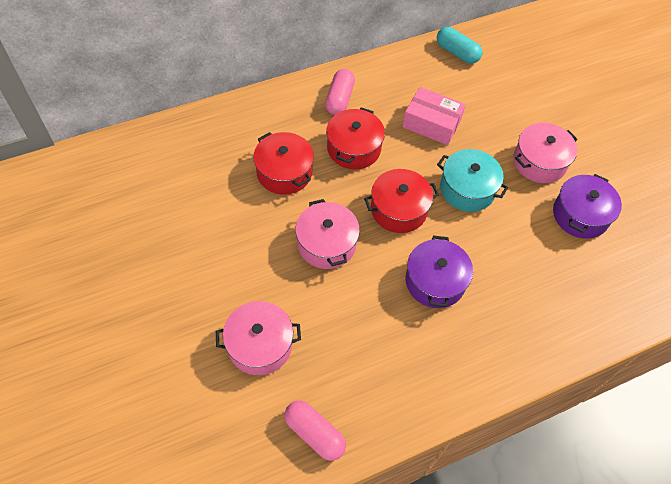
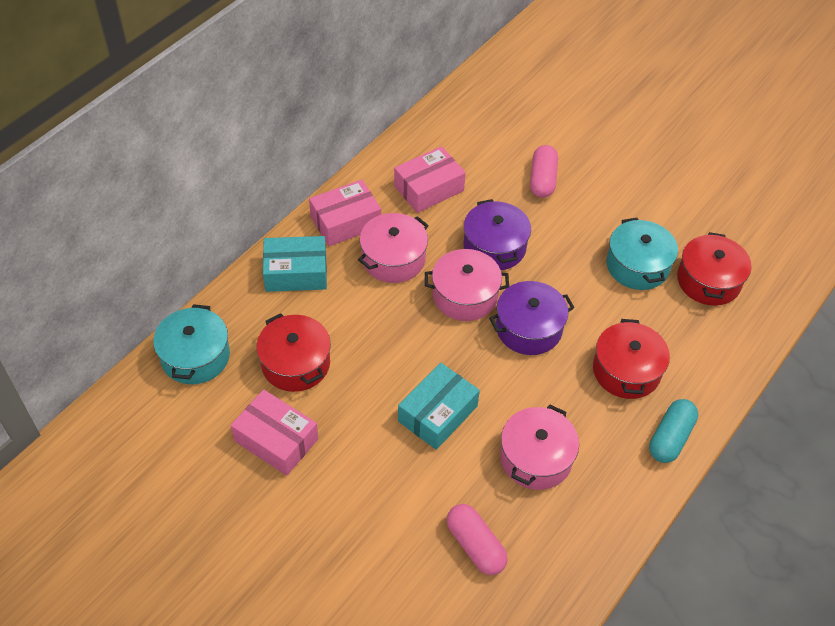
pink box: 1 -> 3
turquoise box: 0 -> 2
turquoise pot: 1 -> 2

